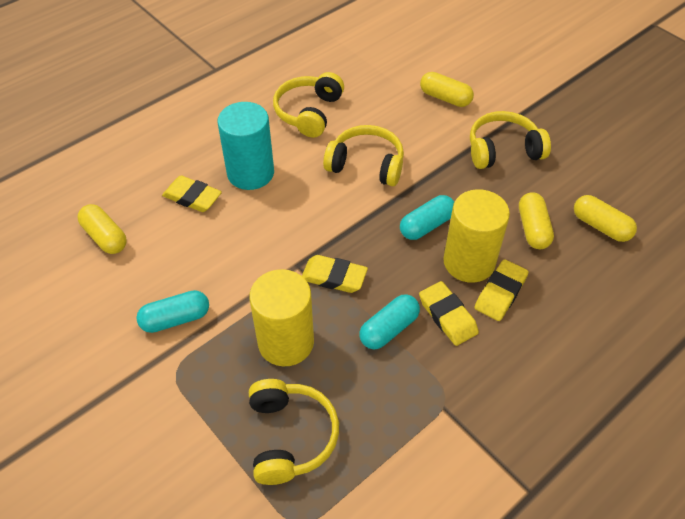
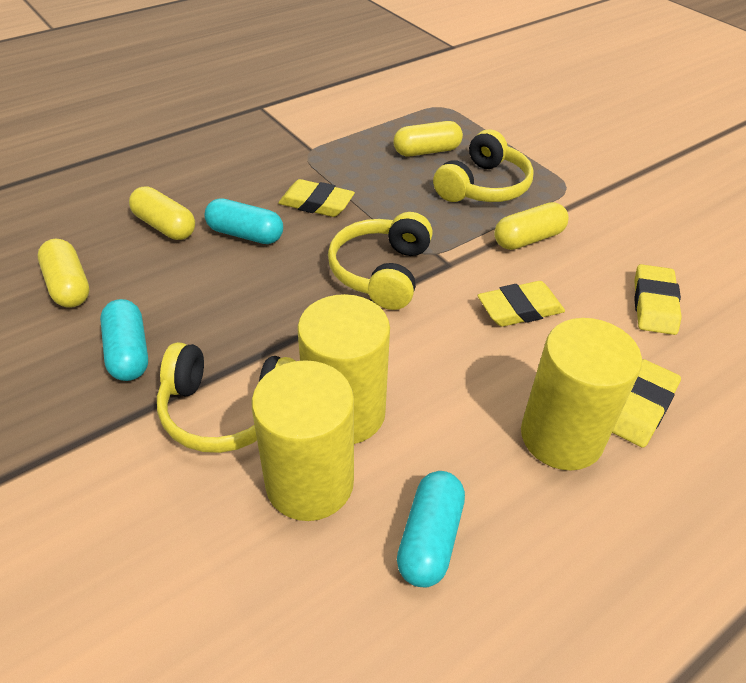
turquoise cylinder: 1 -> 0
yellow cylinder: 2 -> 3
yellow headphones: 4 -> 3

